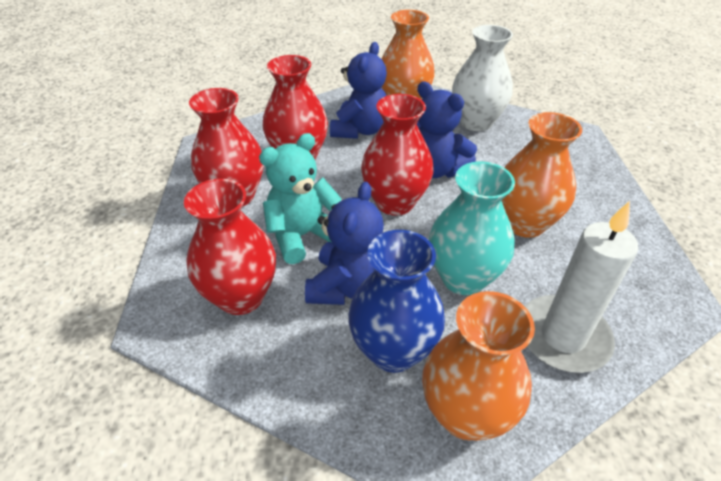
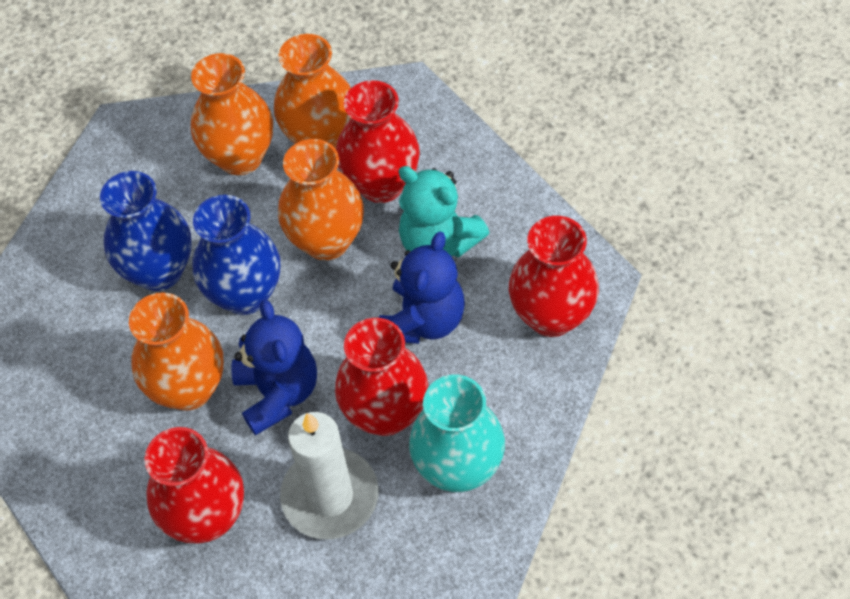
blue teddy bear: 3 -> 2
blue vase: 1 -> 2
orange vase: 3 -> 4
white vase: 1 -> 0

